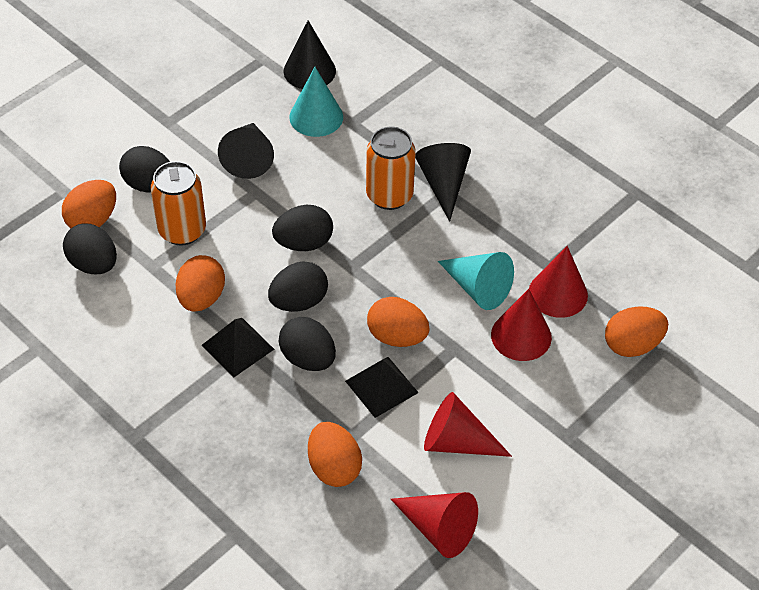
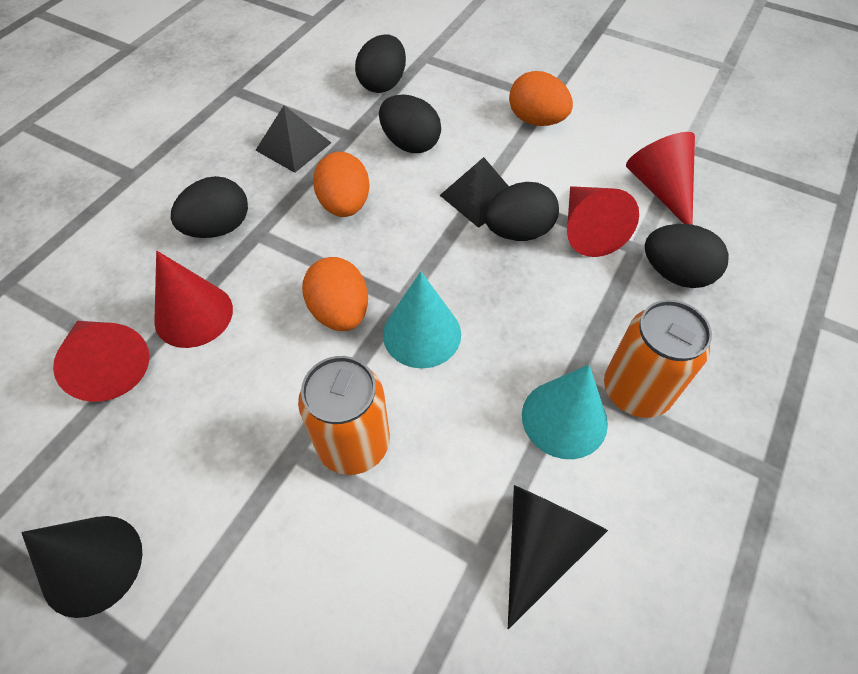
black cone: 3 -> 2
orange egg: 5 -> 3

